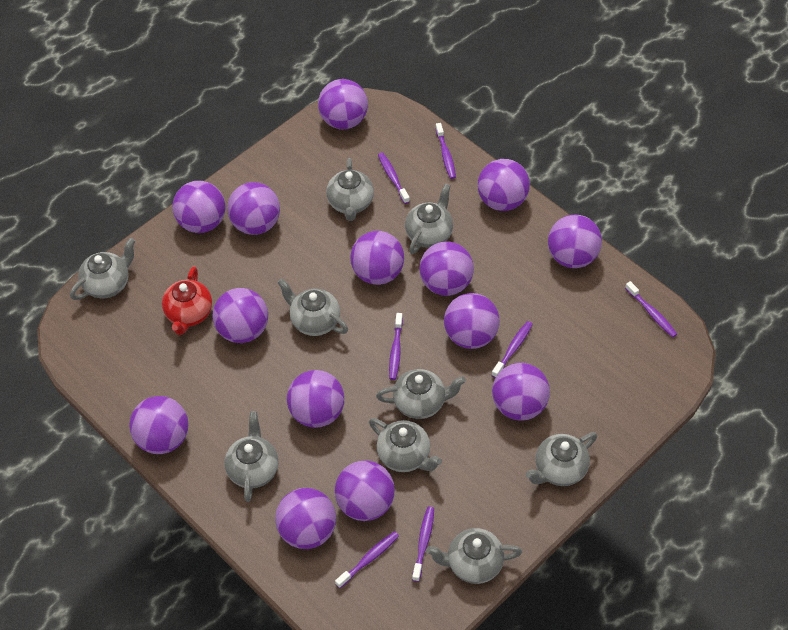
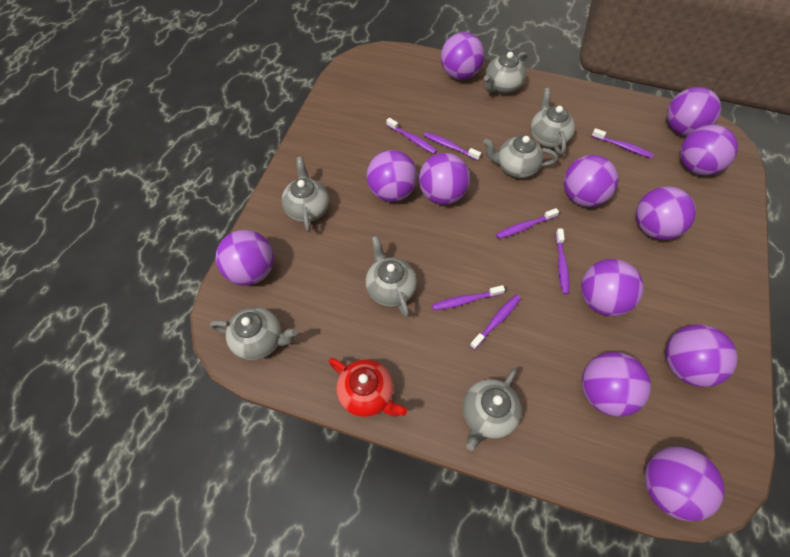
grey teapot: 9 -> 7
purple ball: 14 -> 12

